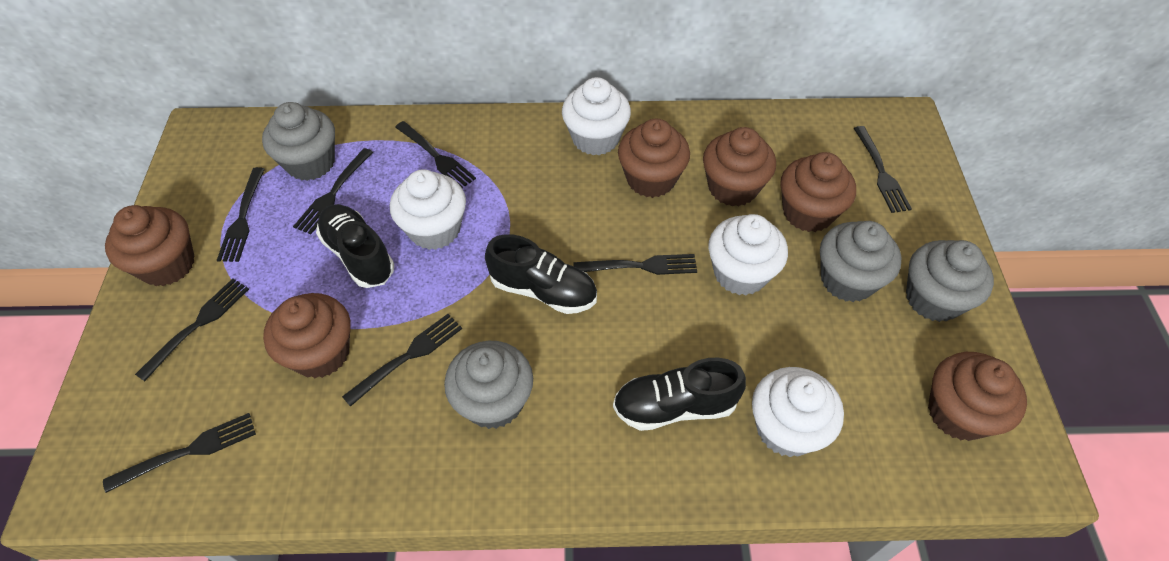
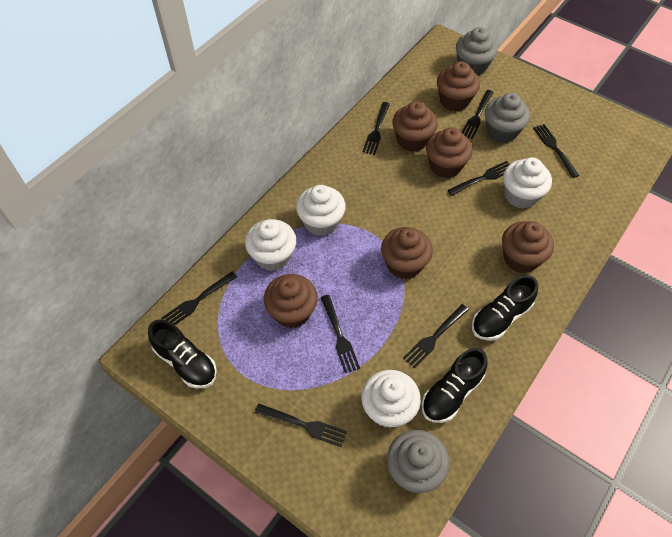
grey cupcake: 4 -> 3

